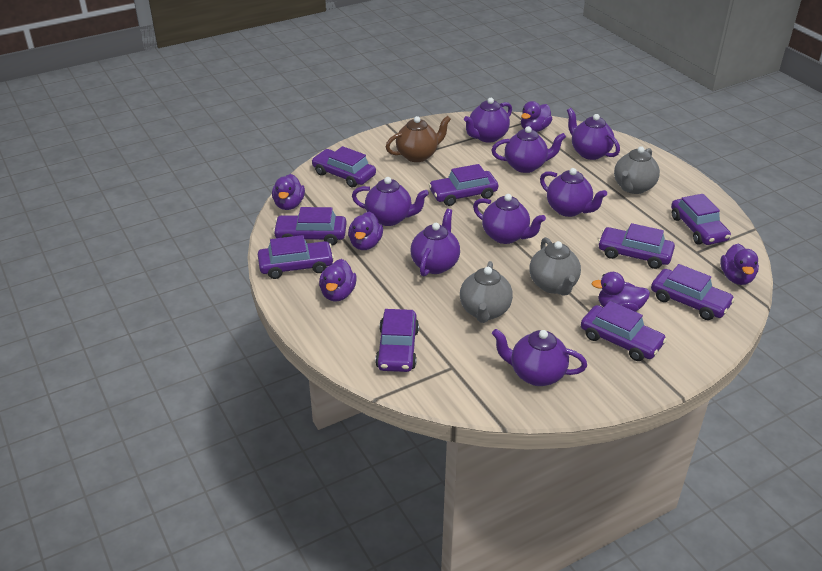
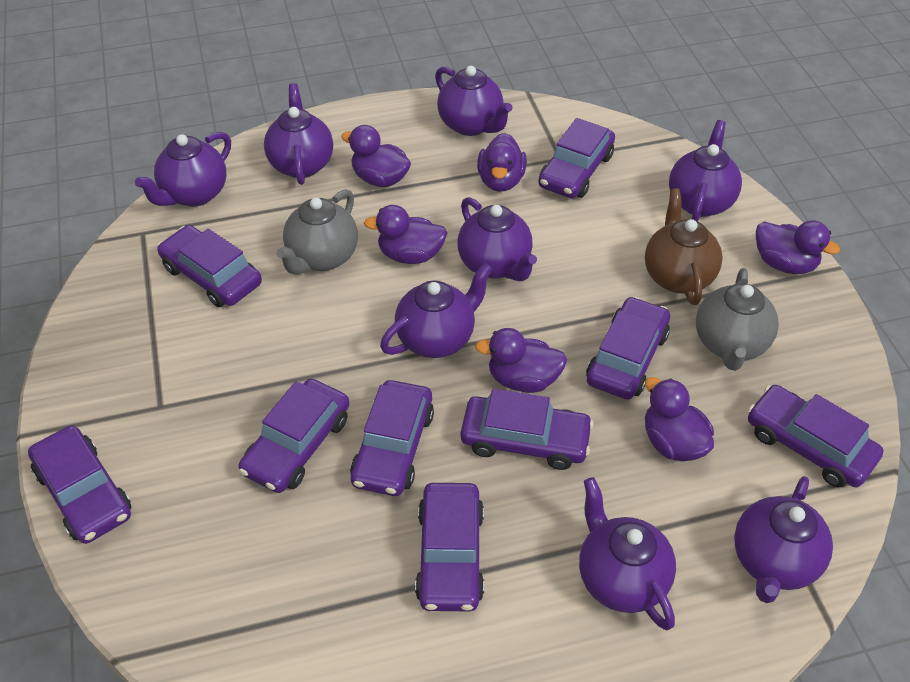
grey teapot: 3 -> 2

